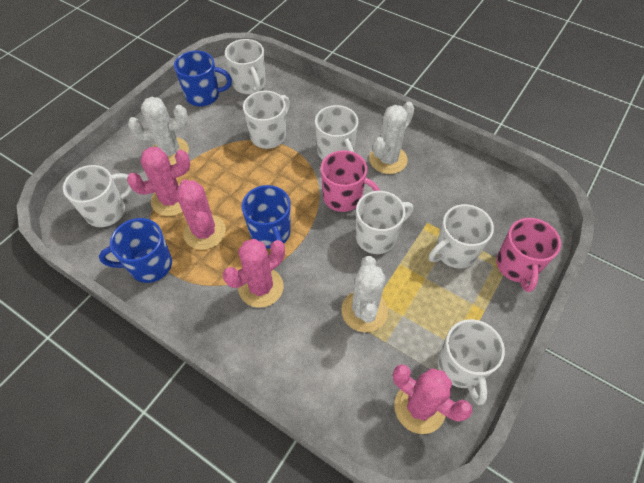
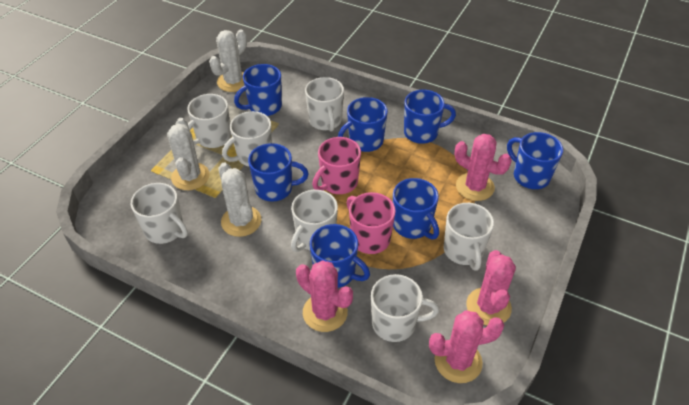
blue mug: 3 -> 7

